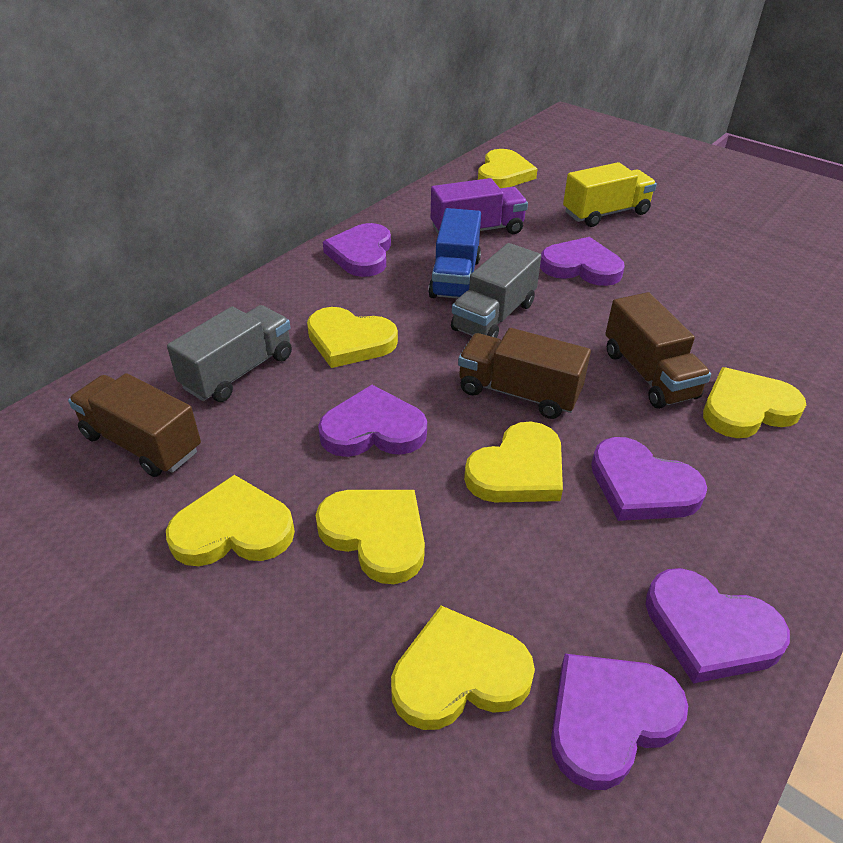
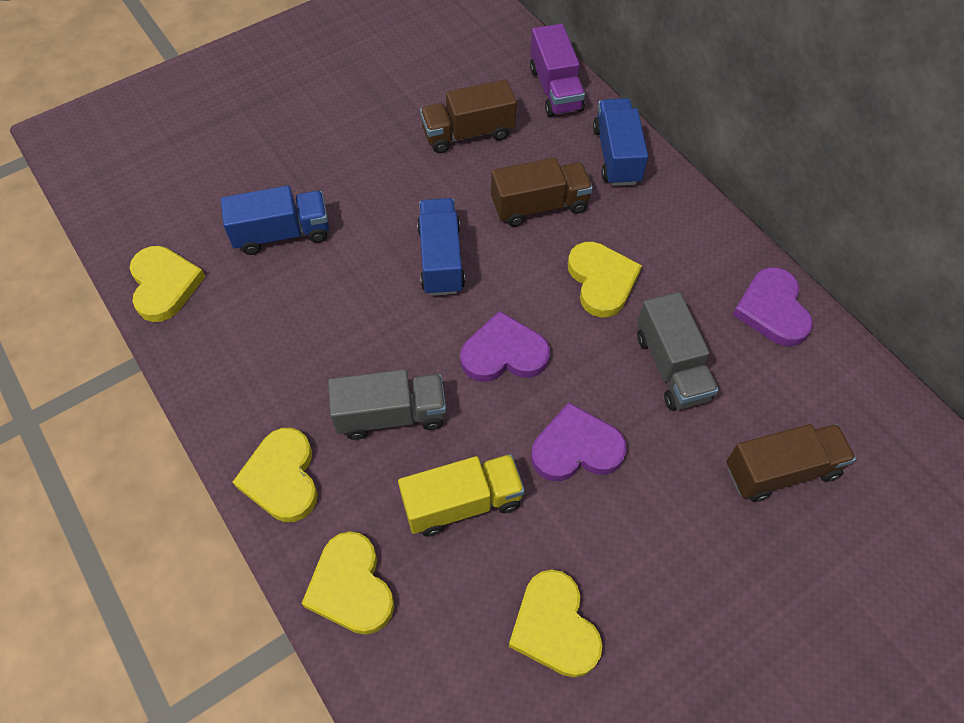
blue truck: 1 -> 3
purple heart: 6 -> 3
yellow heart: 7 -> 5

